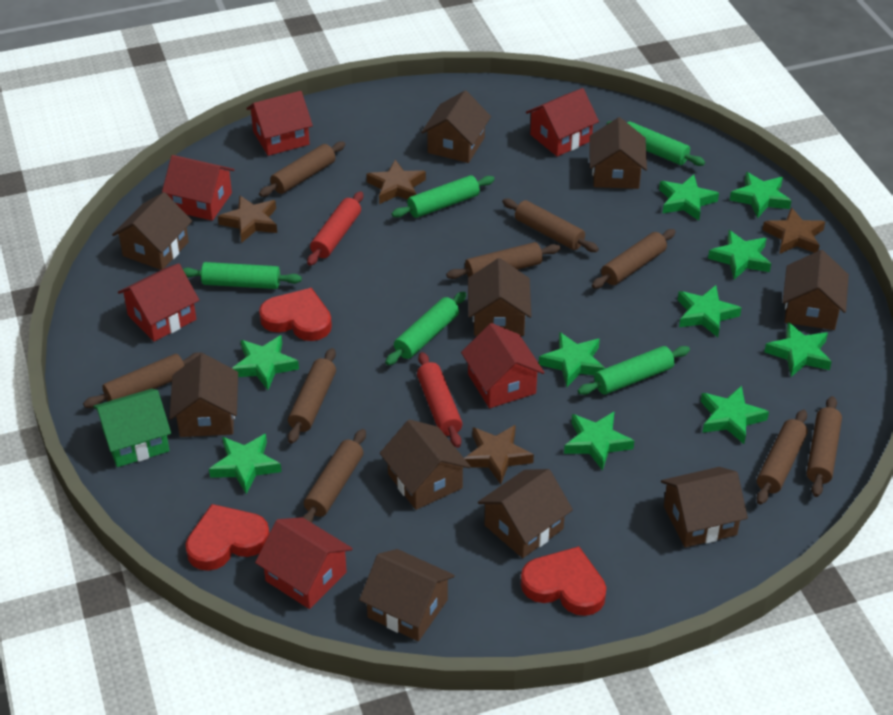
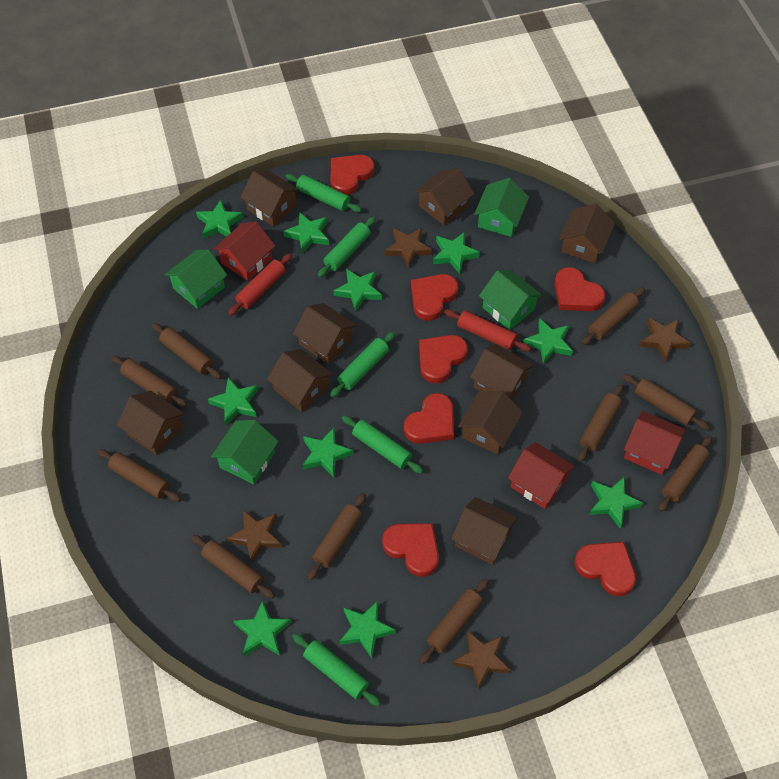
brown house: 10 -> 9
brown rolling pin: 9 -> 10
green house: 1 -> 4
red heart: 3 -> 7
red house: 6 -> 3

